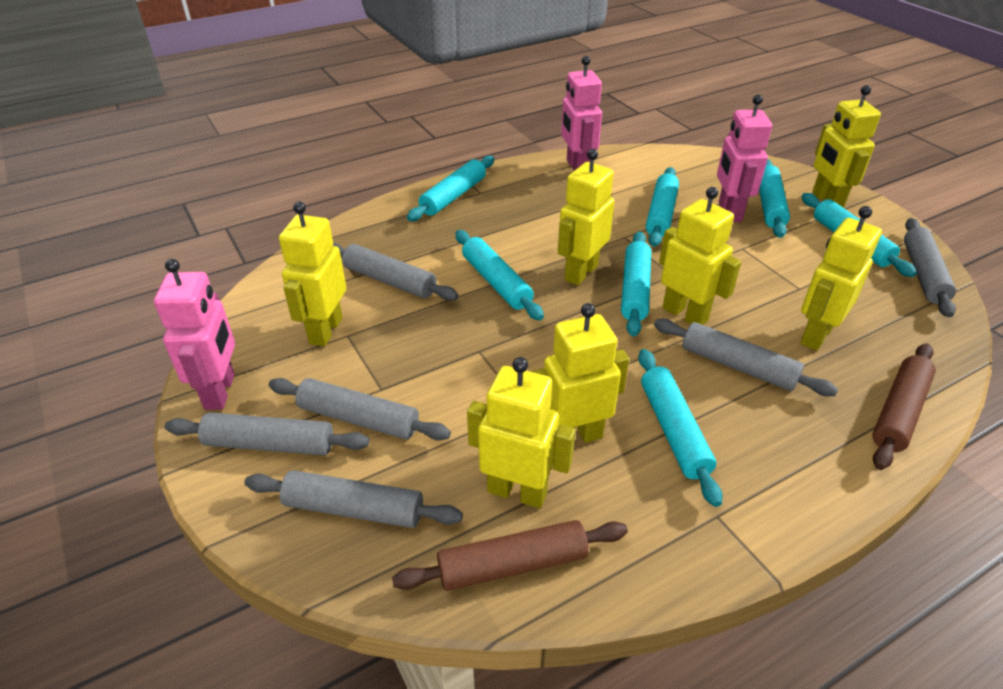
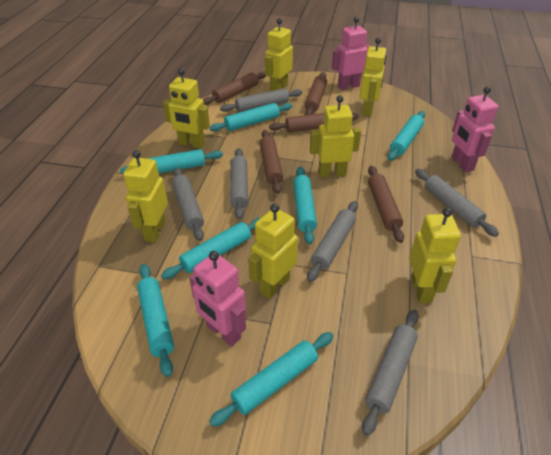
brown rolling pin: 2 -> 5

